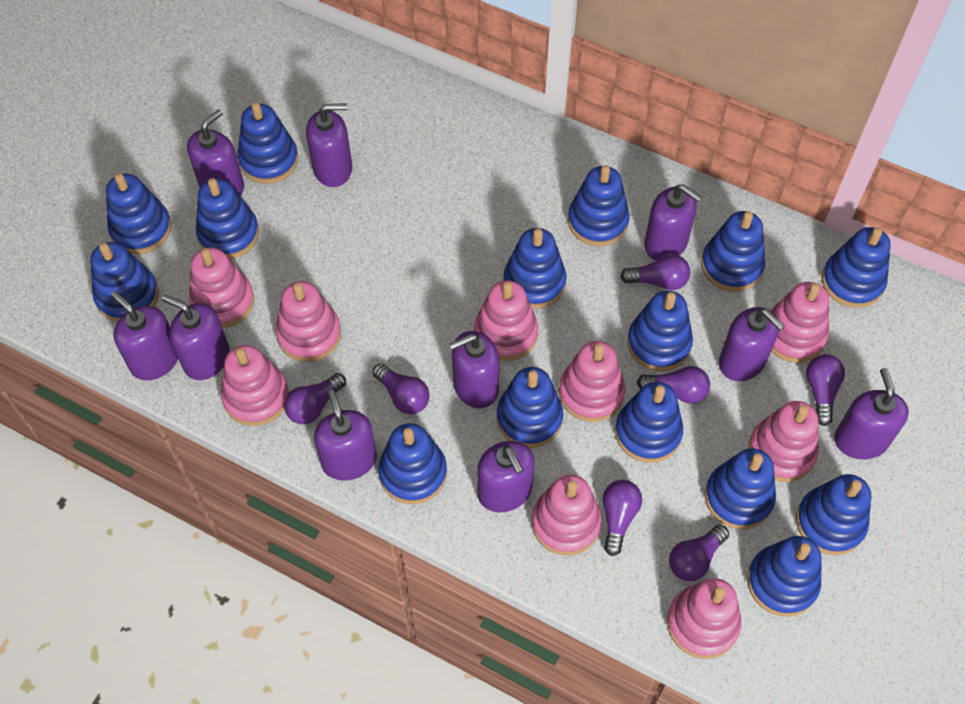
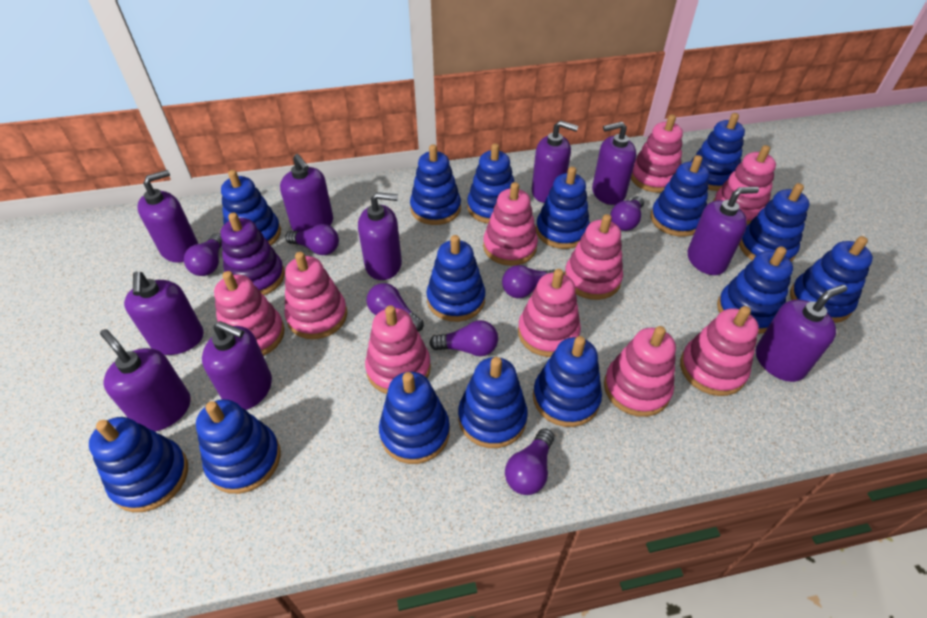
pink stacking toy: 9 -> 10
purple stacking toy: 0 -> 1

